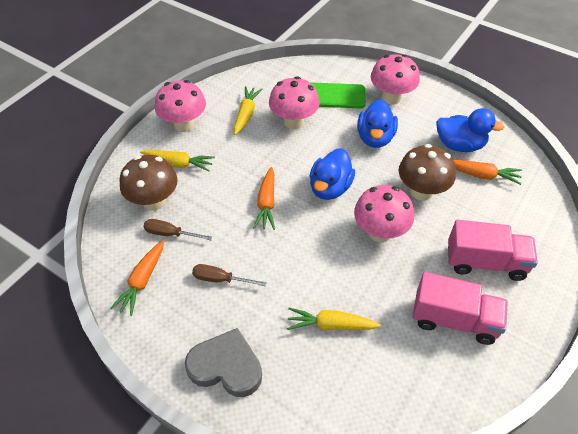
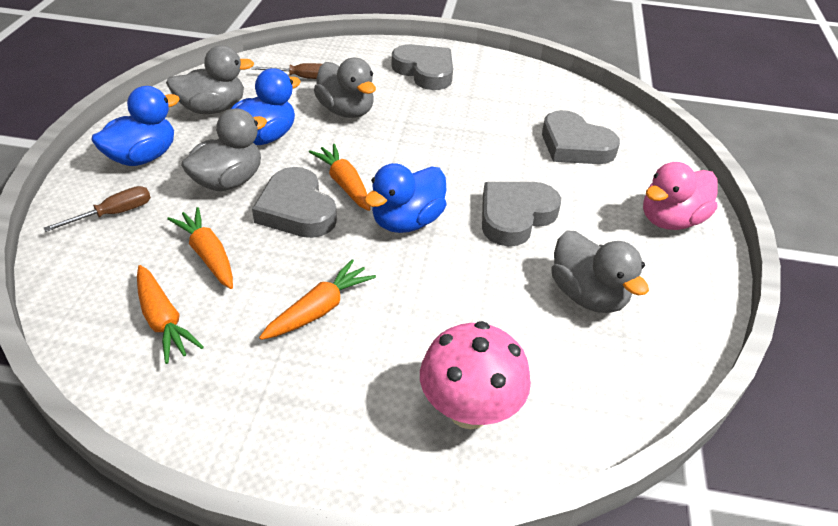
brown mushroom: 2 -> 0
green phone: 1 -> 0
grey duck: 0 -> 4
grey heart: 1 -> 4
orange carrot: 3 -> 4
pink duck: 0 -> 1
pink mushroom: 4 -> 1
pink truck: 2 -> 0
yellow carrot: 3 -> 0

